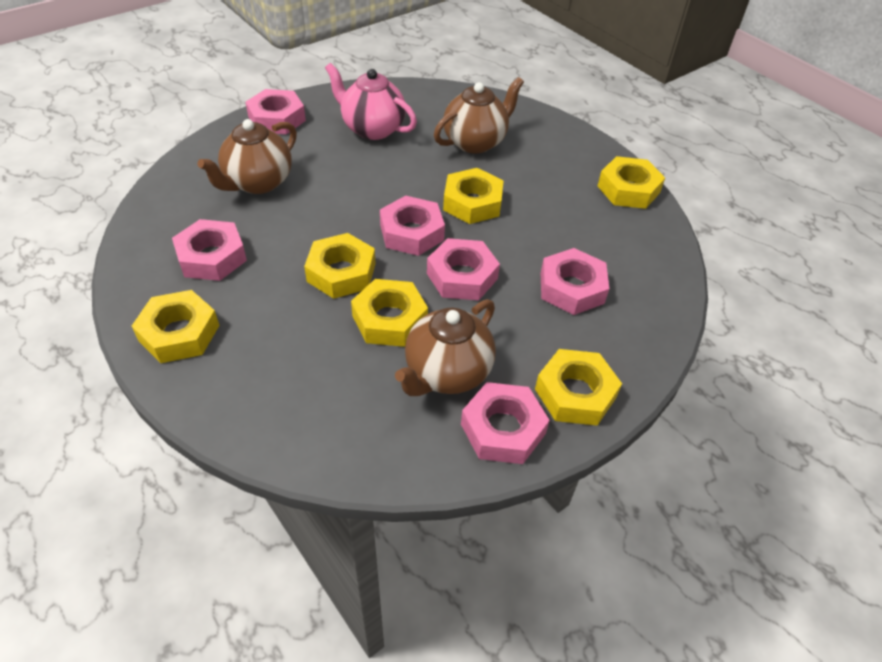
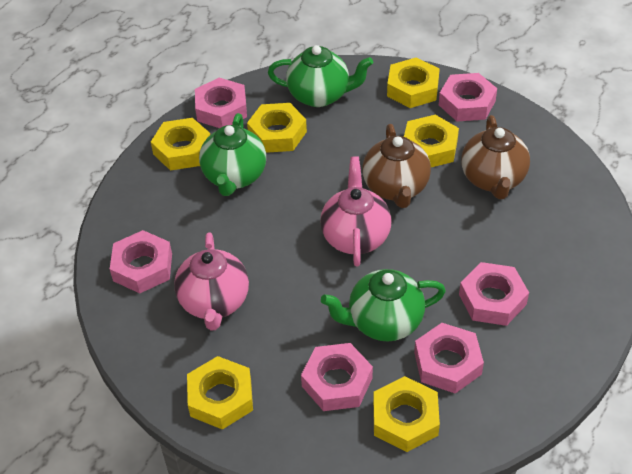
brown teapot: 3 -> 2
green teapot: 0 -> 3
pink teapot: 1 -> 2

